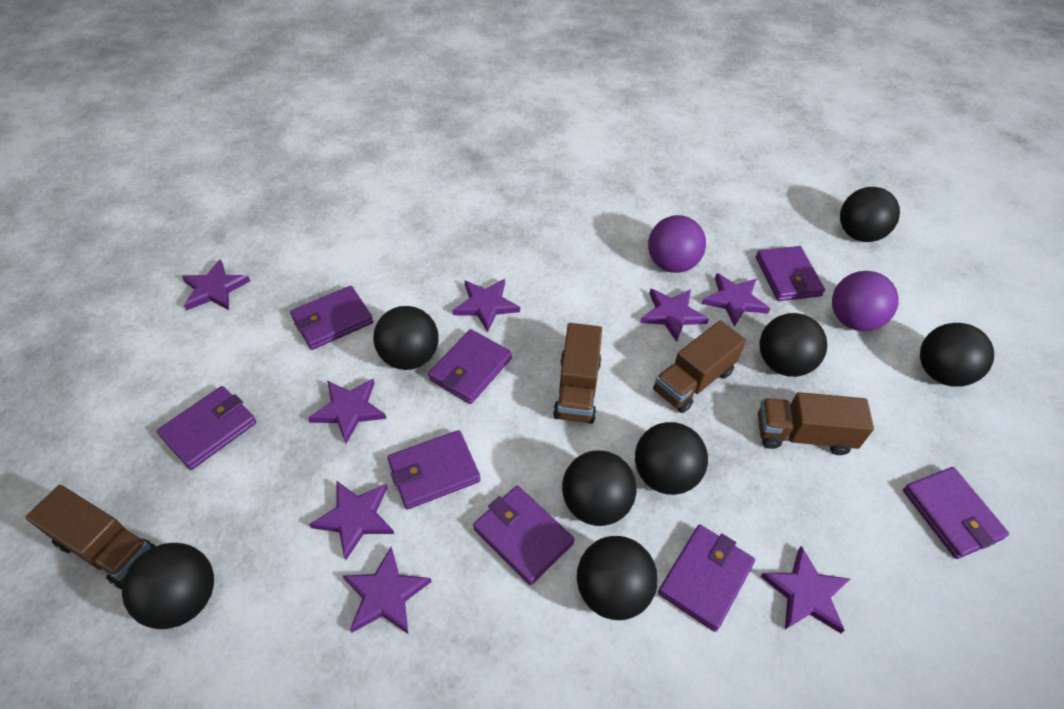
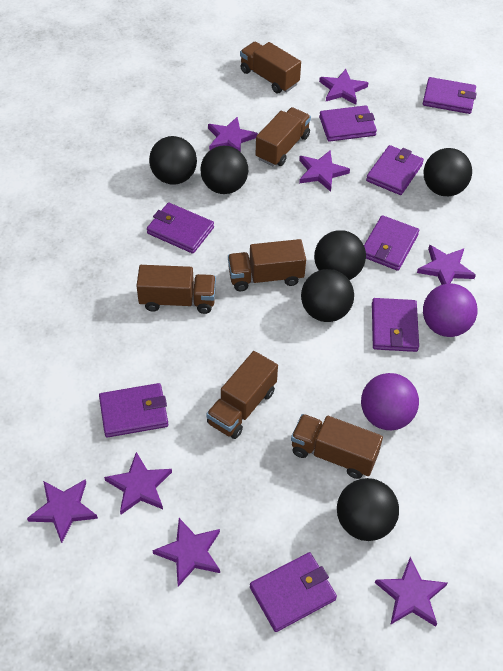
black ball: 8 -> 6
brown truck: 4 -> 6

